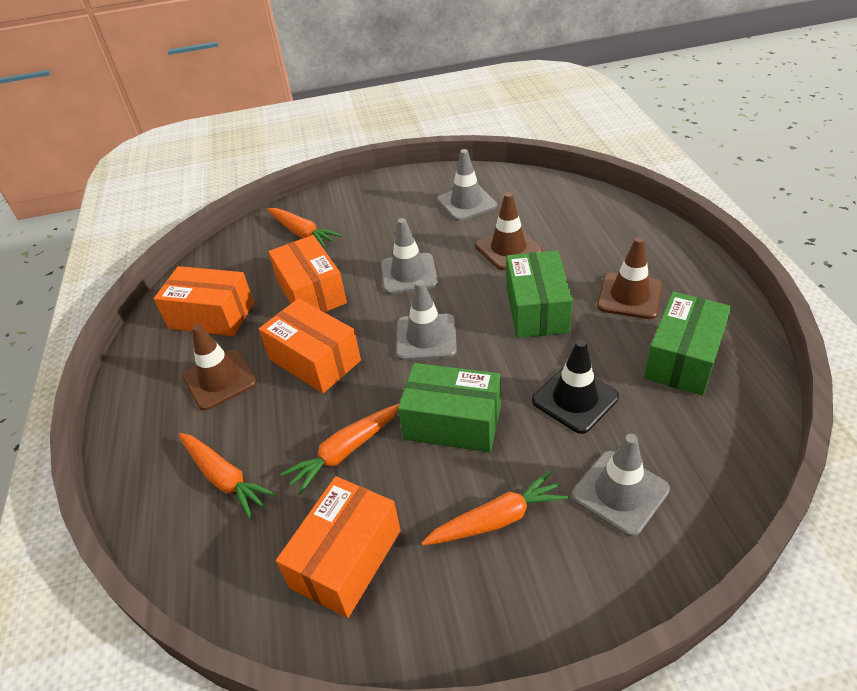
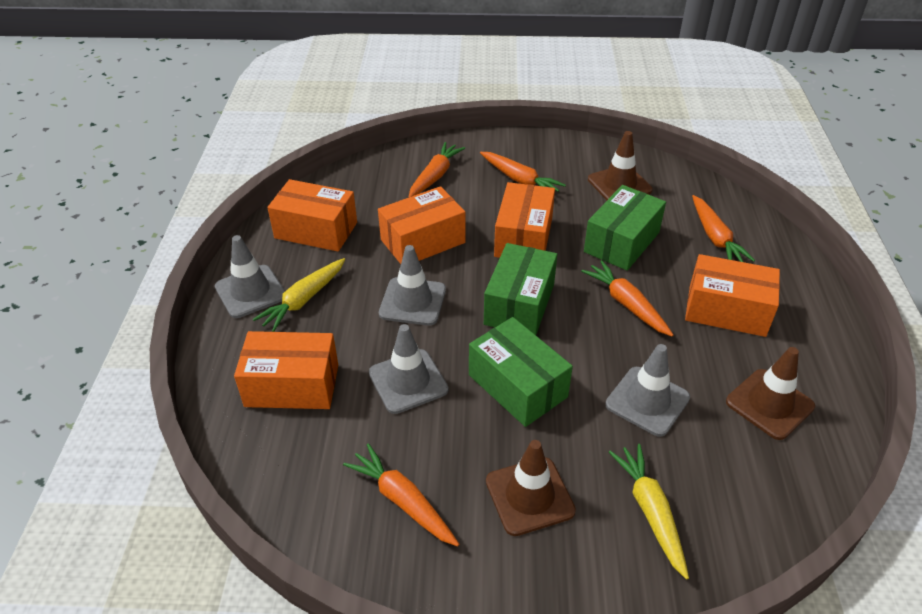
black traffic cone: 1 -> 0
orange box: 4 -> 5
orange carrot: 4 -> 5
yellow carrot: 0 -> 2

